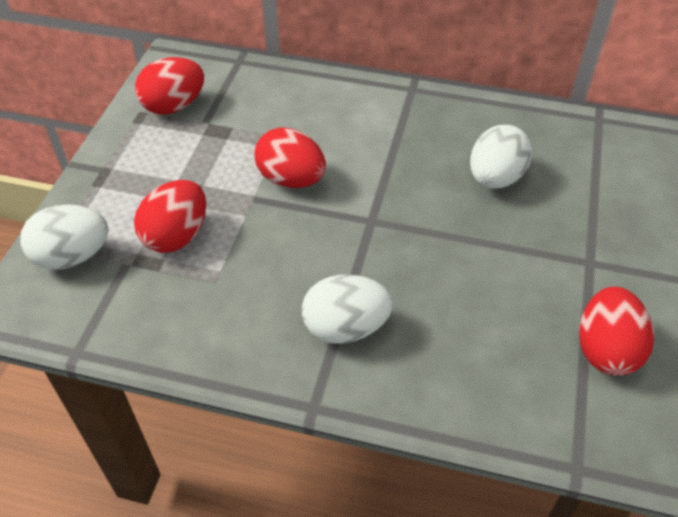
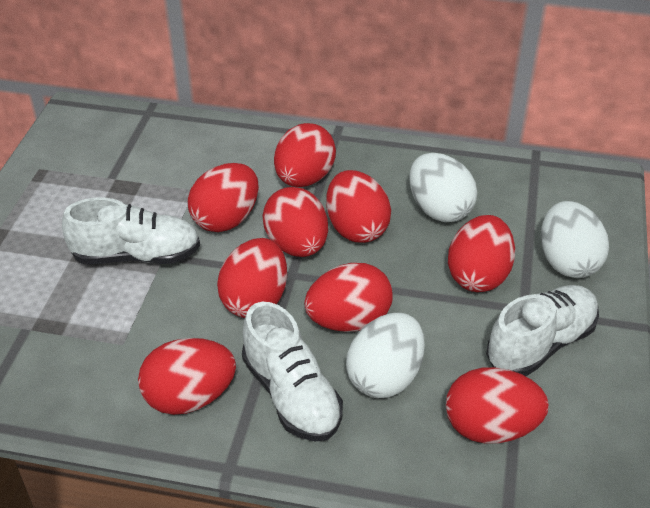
red egg: 4 -> 9
white shoe: 0 -> 3

